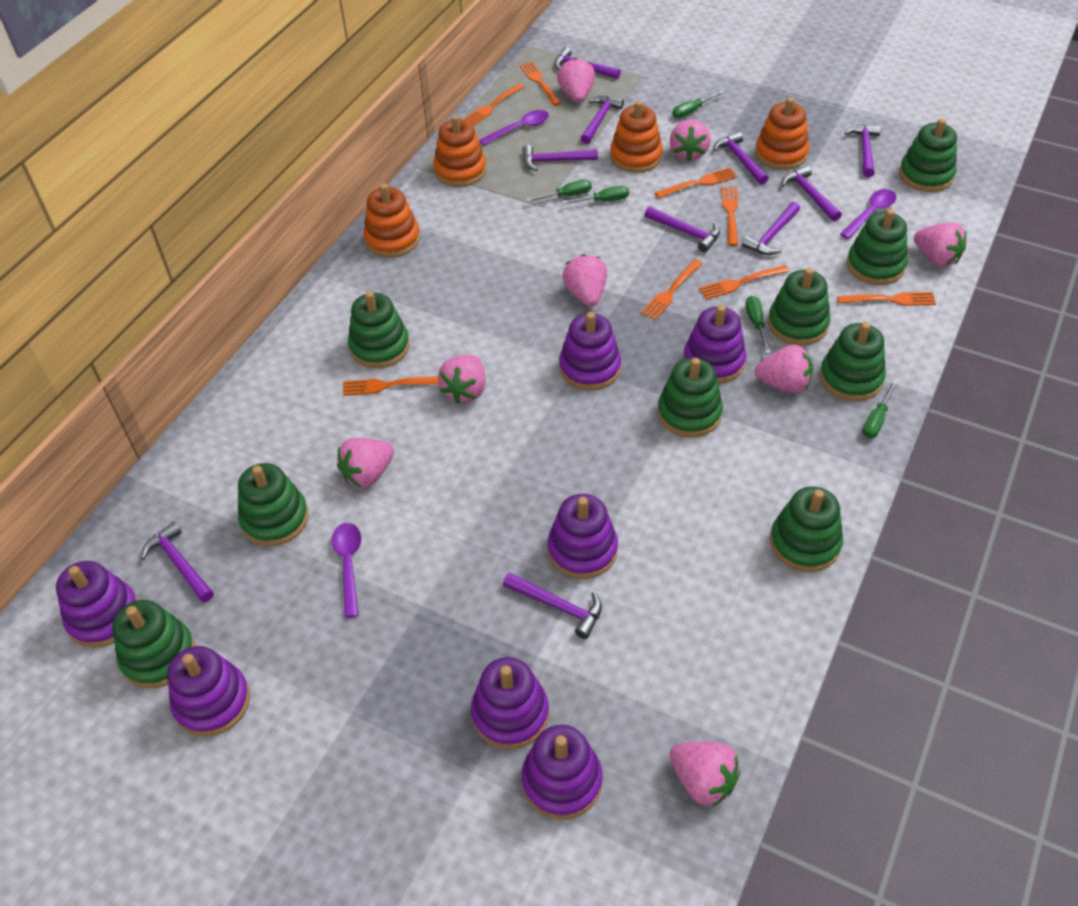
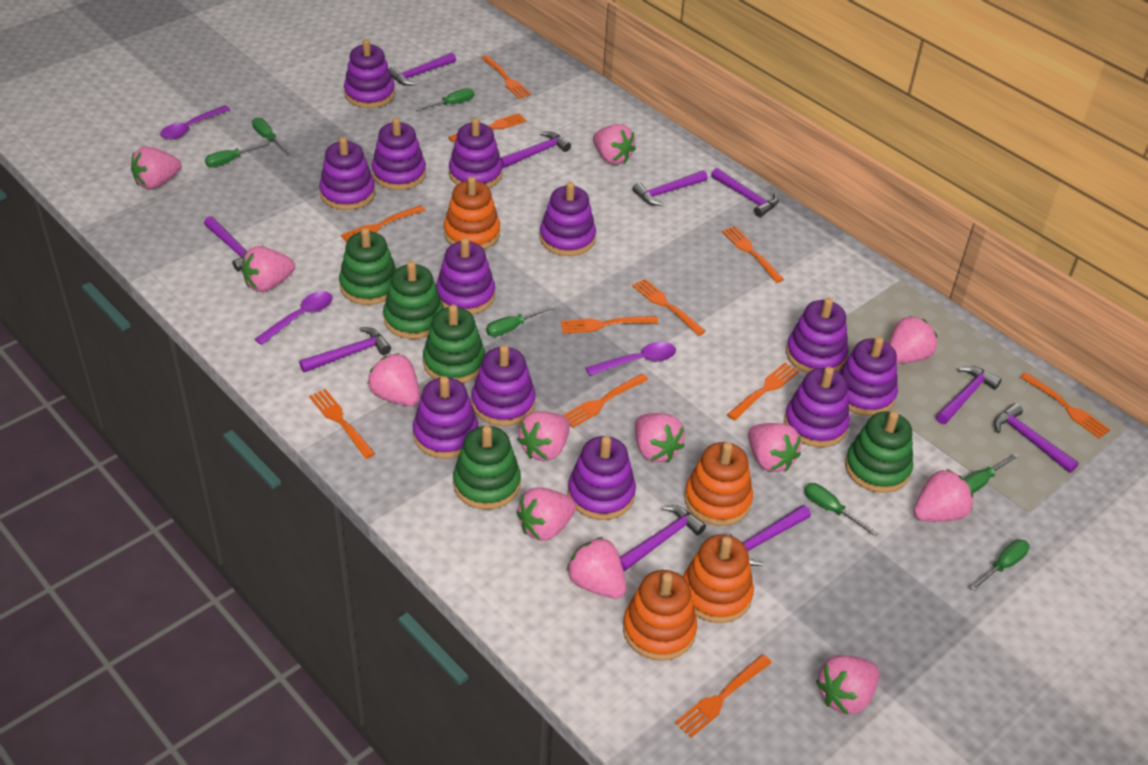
green screwdriver: 5 -> 7
green stacking toy: 9 -> 5
orange fork: 8 -> 11
pink strawberry: 8 -> 12
purple stacking toy: 7 -> 12

